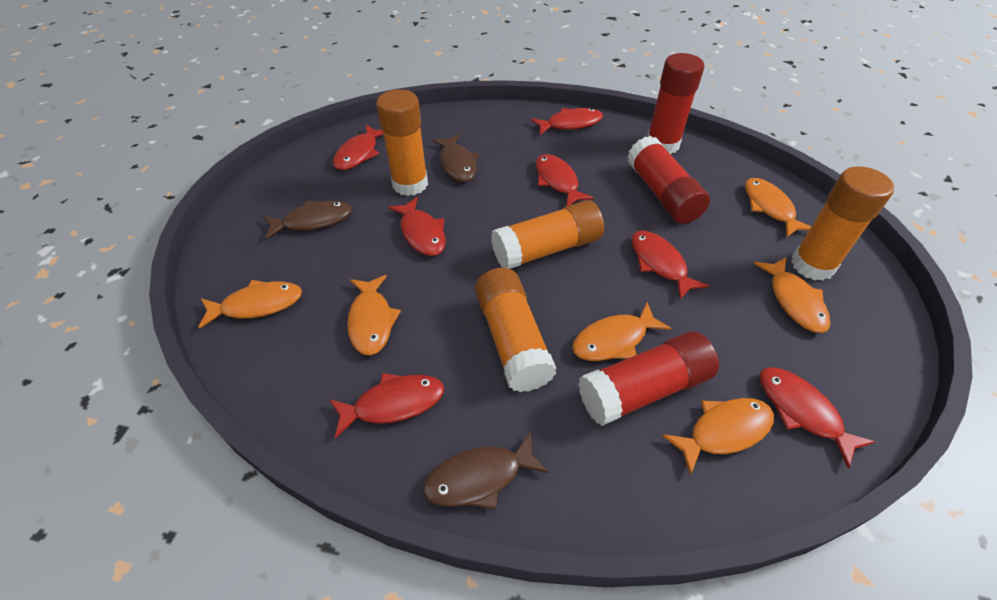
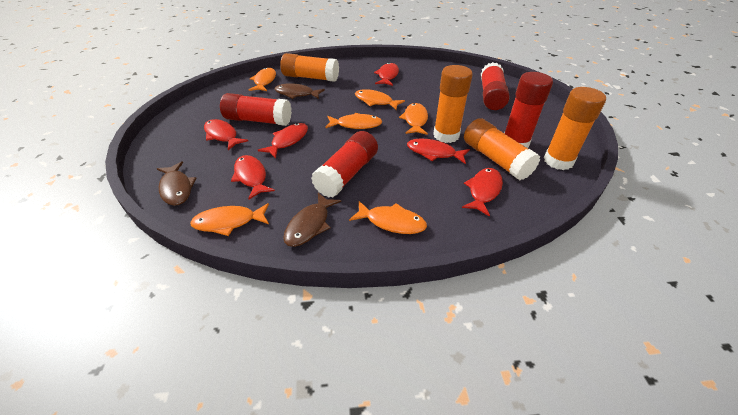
red fish: 7 -> 6
red glue stick: 3 -> 4

